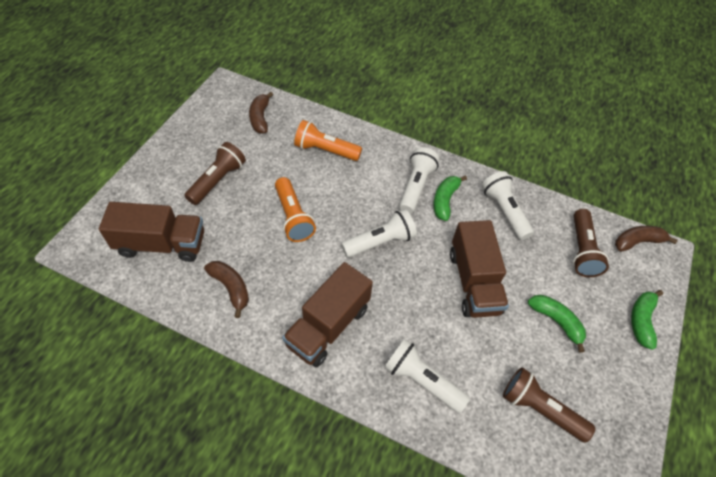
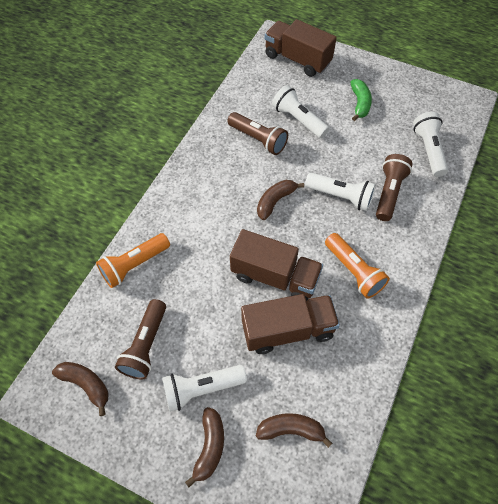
brown banana: 3 -> 4
green banana: 3 -> 1

